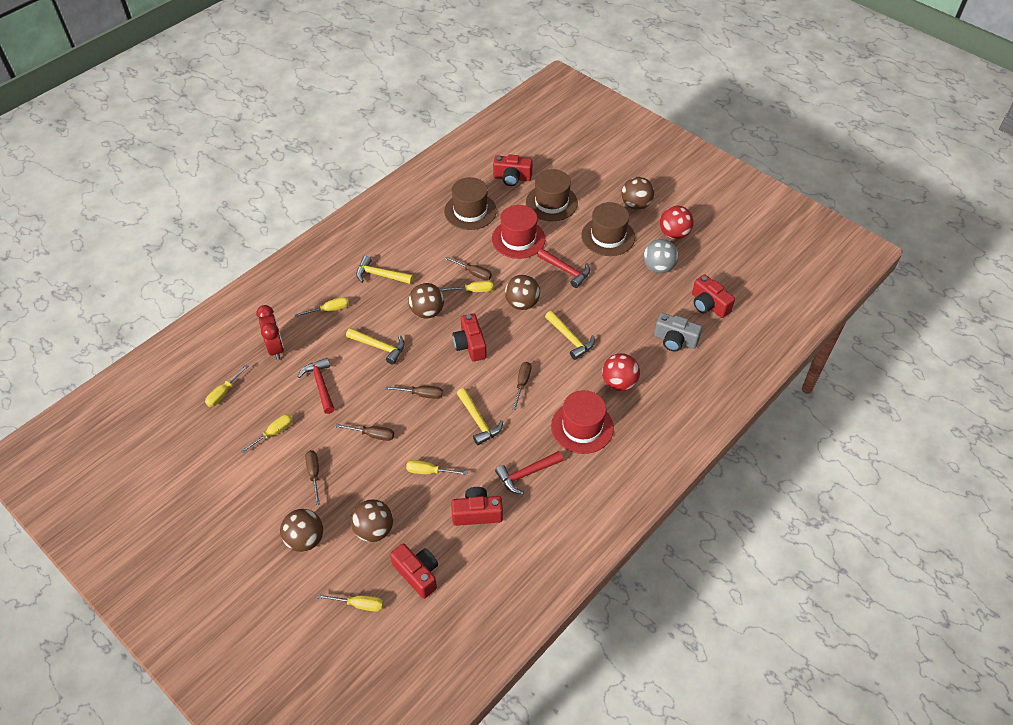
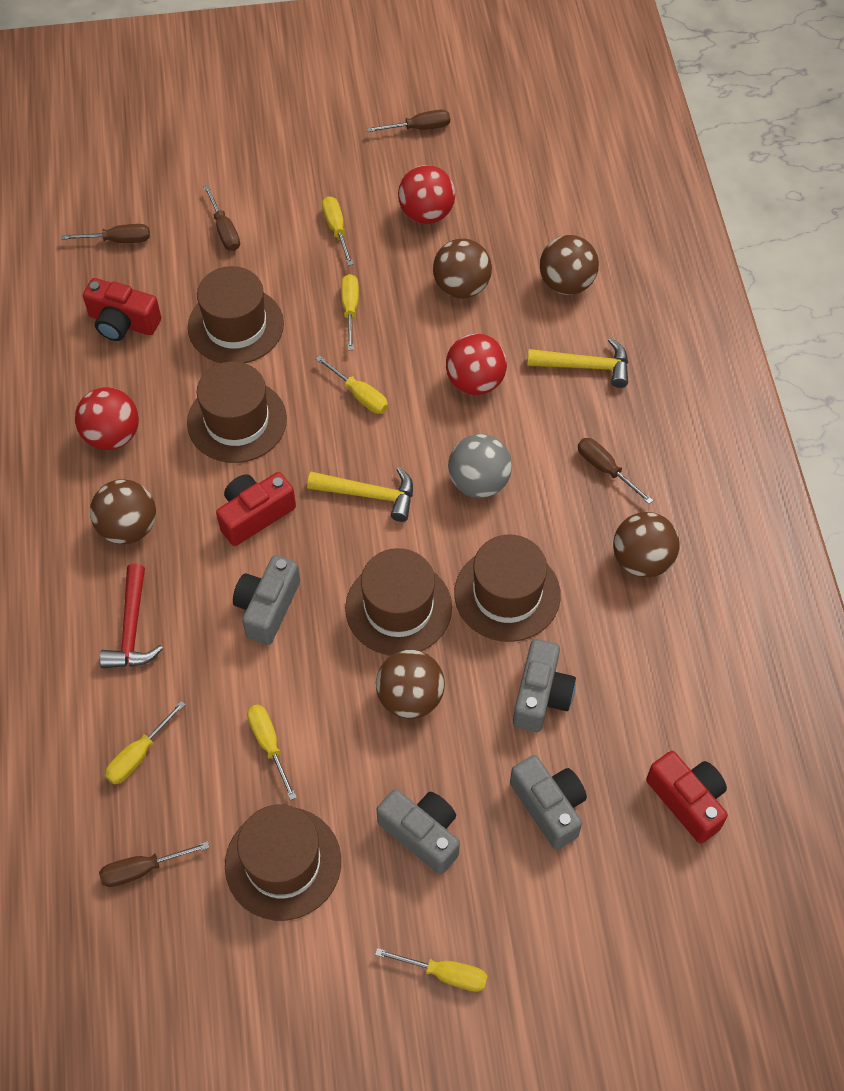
brown hat: 3 -> 5
grey camera: 1 -> 4
red ball: 2 -> 3
red camera: 5 -> 3
red clock: 1 -> 0
red hammer: 3 -> 1
red hat: 2 -> 0
yellow hammer: 4 -> 2

